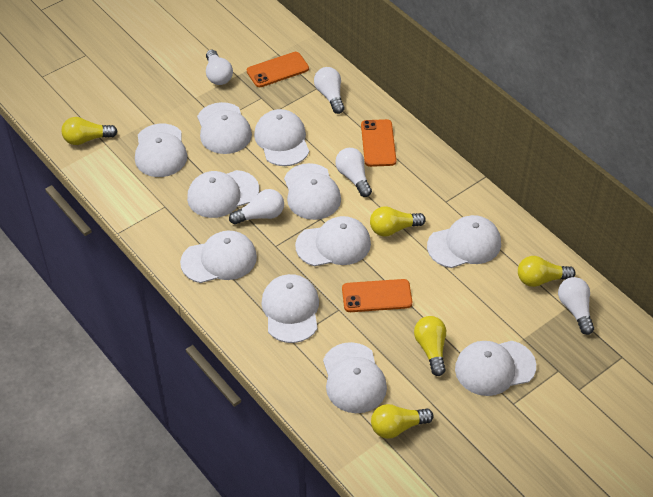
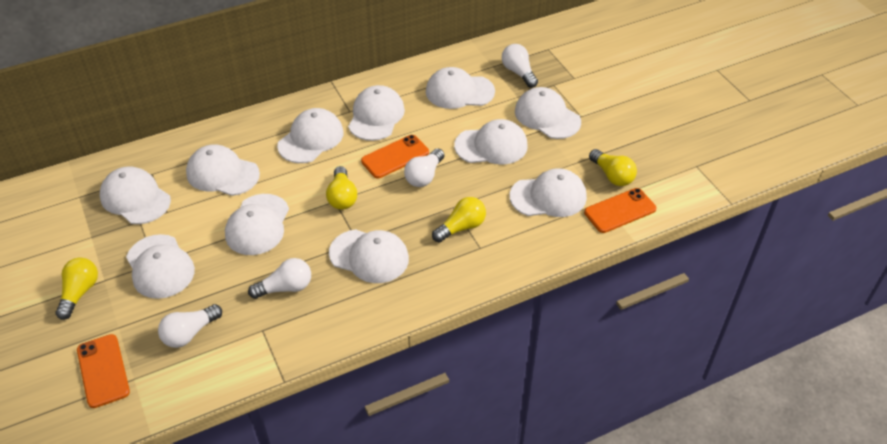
white light bulb: 5 -> 4
yellow light bulb: 5 -> 4

